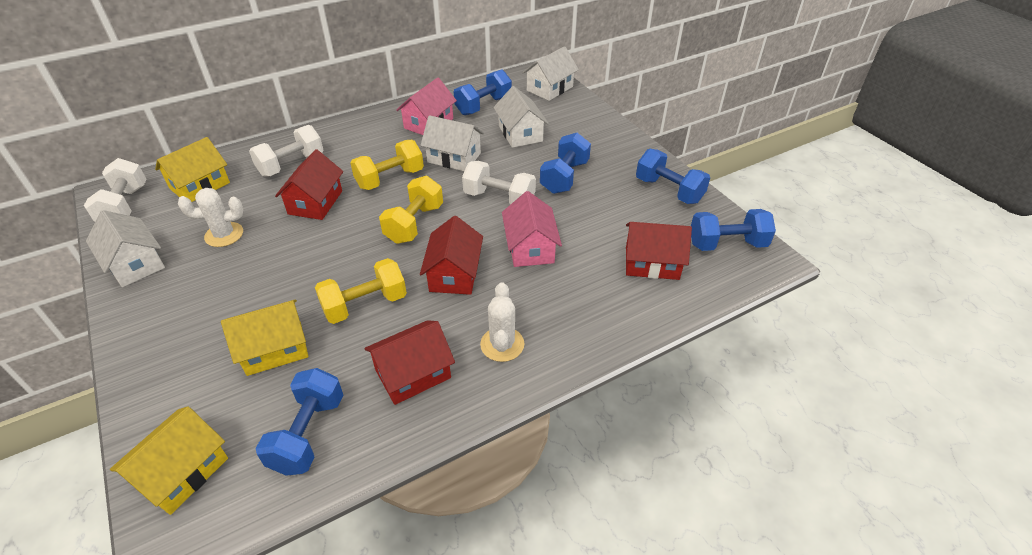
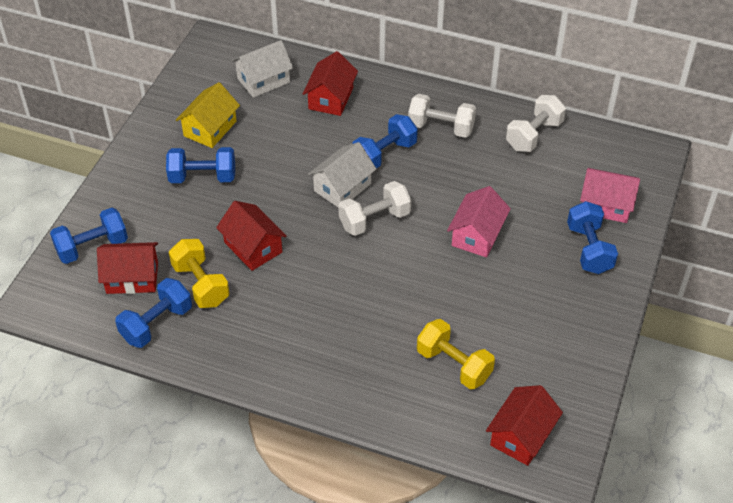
white cactus: 2 -> 0
white house: 4 -> 2
yellow dumbbell: 3 -> 2
yellow house: 3 -> 1

